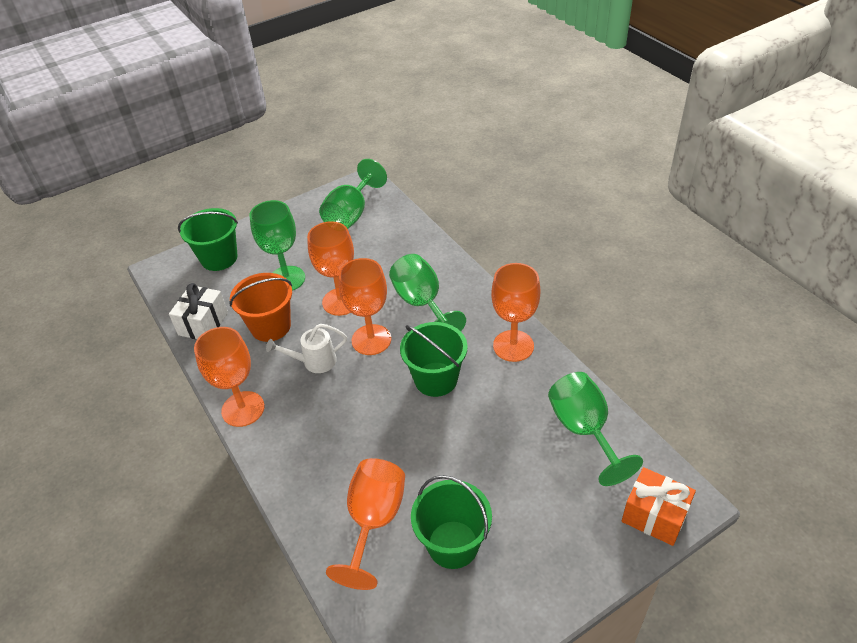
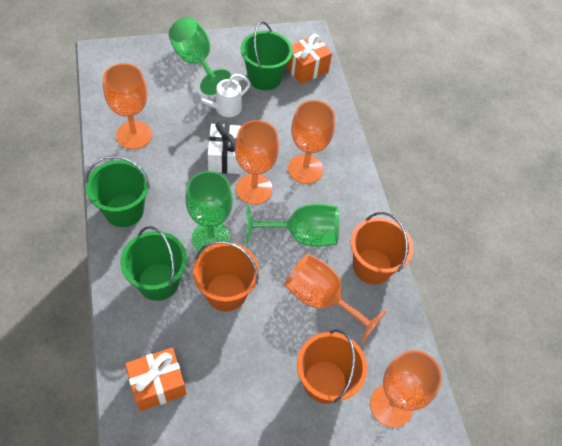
green goblet: 4 -> 3
orange bucket: 1 -> 3
orange gift: 1 -> 2

